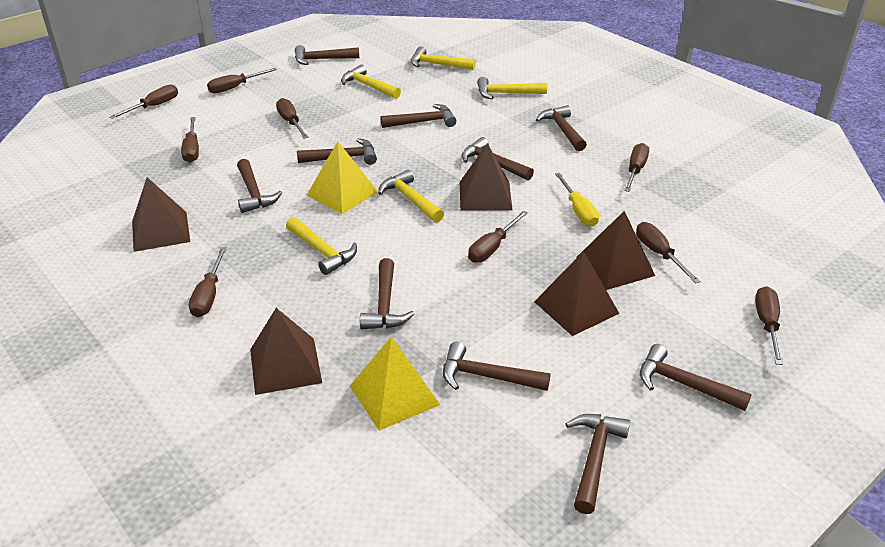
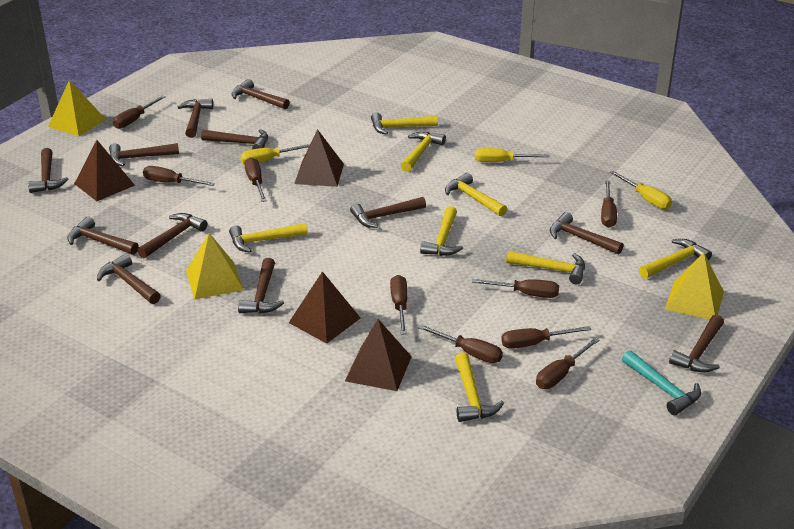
brown hammer: 10 -> 12
brown pyramid: 5 -> 4
turquoise hammer: 0 -> 1
yellow hammer: 5 -> 8
yellow pyramid: 2 -> 3
yellow screwdriver: 1 -> 3

